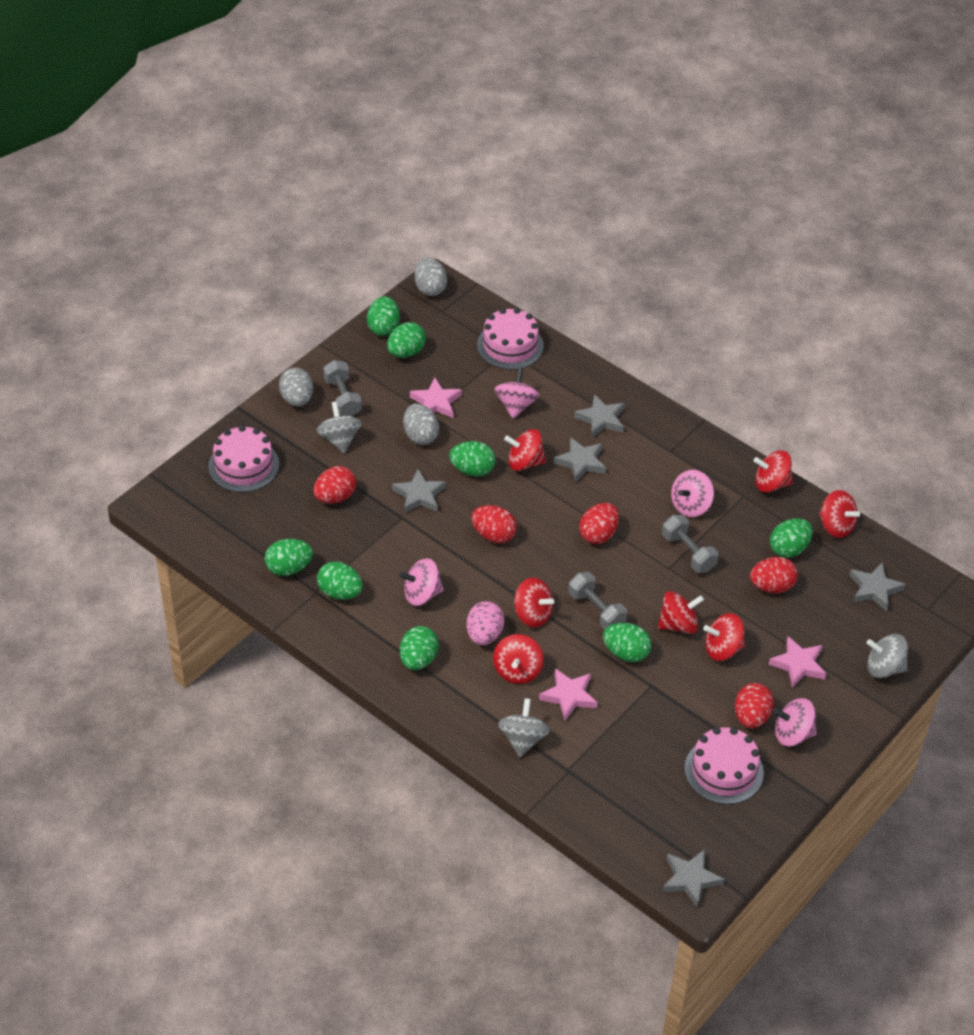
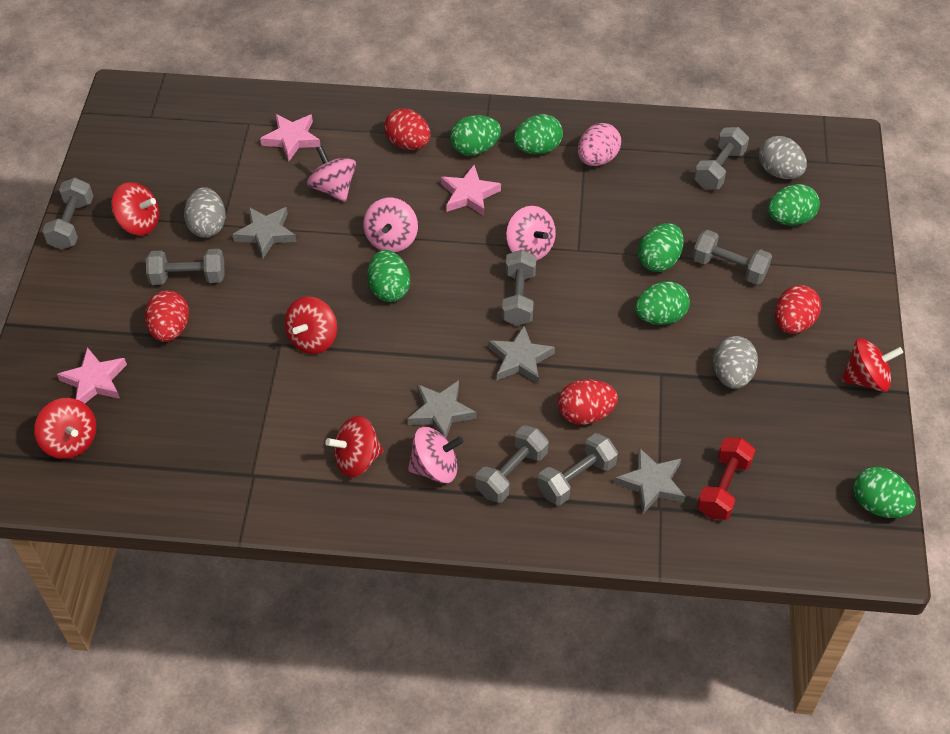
green egg: 8 -> 7
grey dumbbell: 3 -> 7
grey spinning top: 3 -> 0
grey star: 5 -> 4
pink cake: 3 -> 0
red dumbbell: 0 -> 1
red egg: 5 -> 4
red spinning top: 7 -> 5

